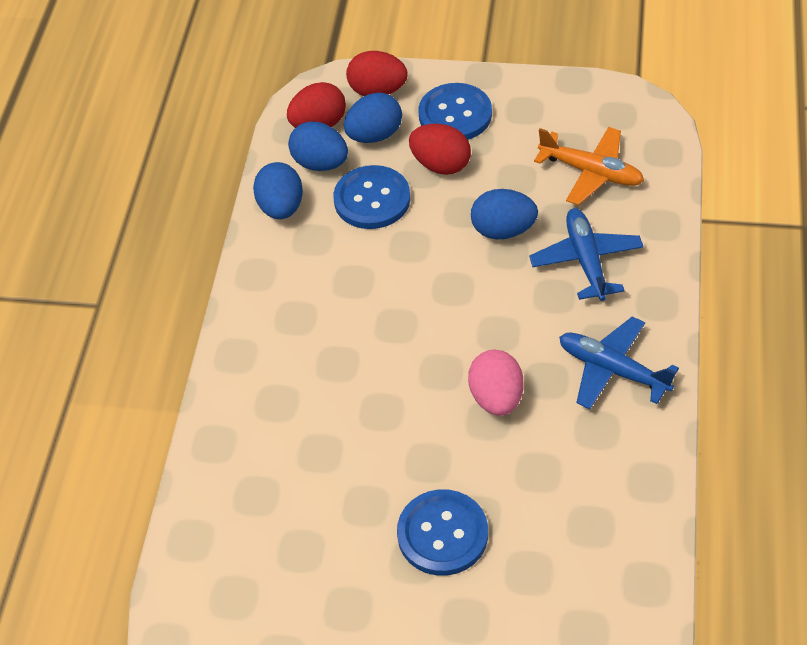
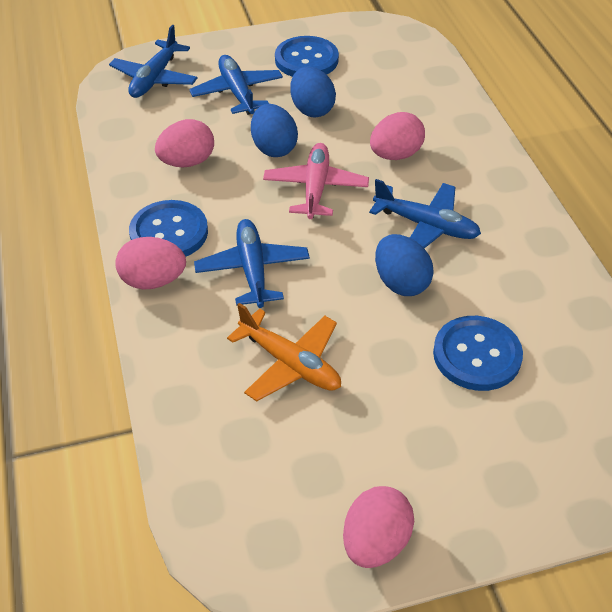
blue egg: 4 -> 3
blue plane: 2 -> 4
pink egg: 1 -> 4
pink plane: 0 -> 1
red egg: 3 -> 0

